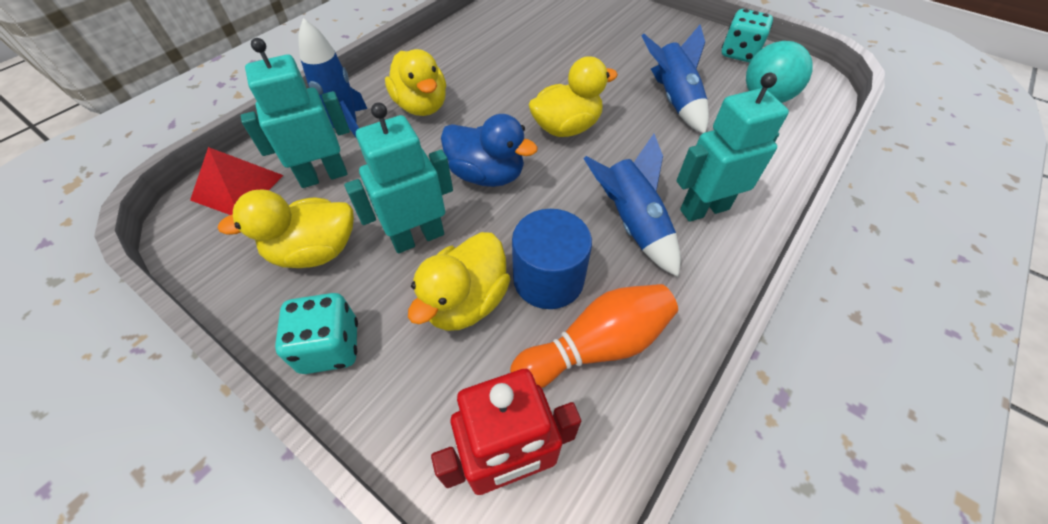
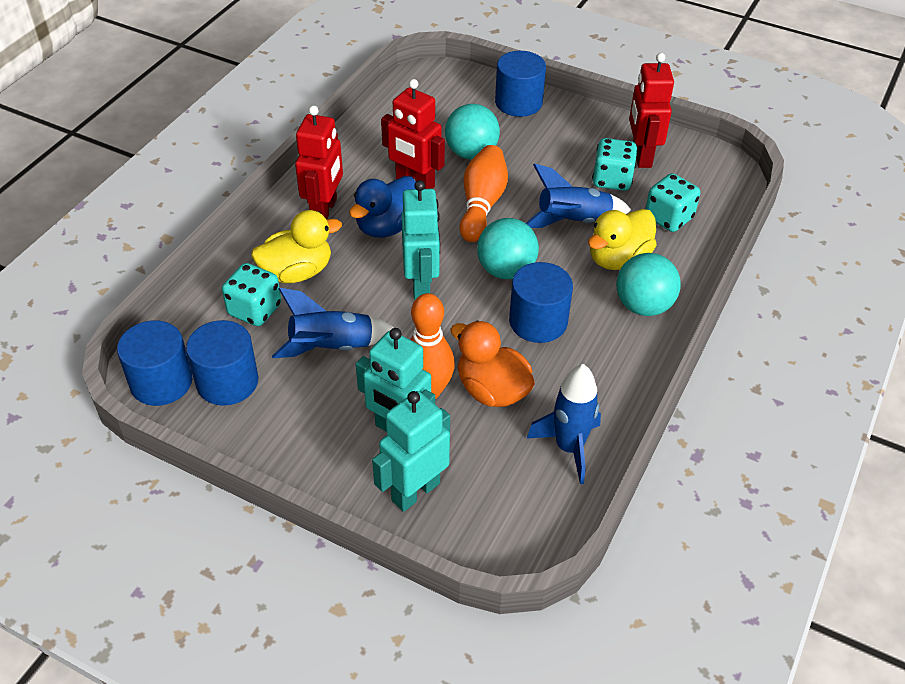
blue cylinder: 1 -> 4
orange bowling pin: 1 -> 2
orange duck: 0 -> 1
red pyramid: 1 -> 0
red robot: 1 -> 3
turquoise ball: 1 -> 3
turquoise dice: 2 -> 3
yellow duck: 4 -> 2

